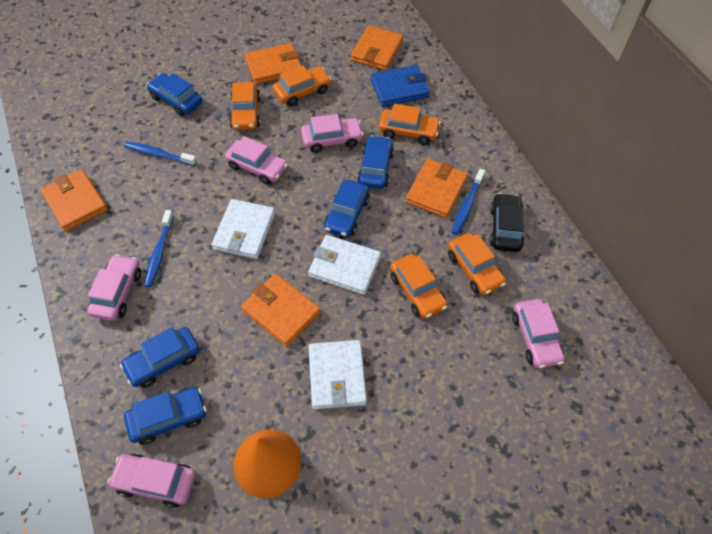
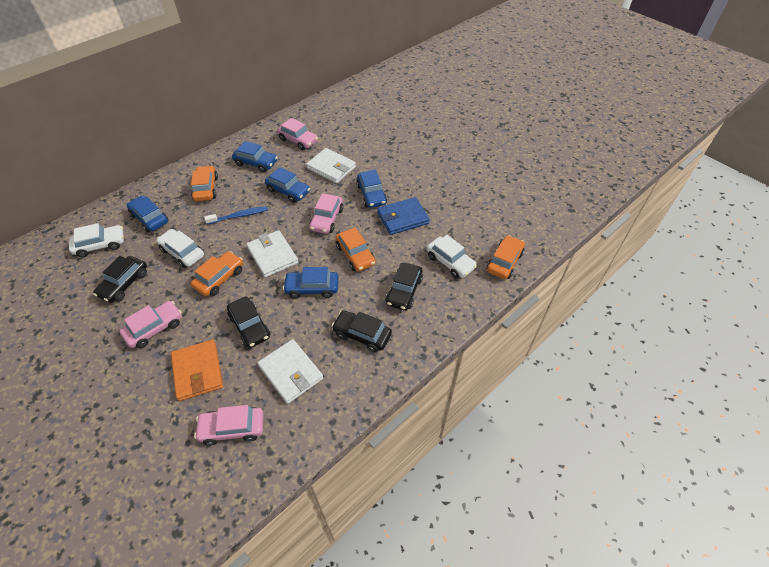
black car: 1 -> 4
blue toothbrush: 3 -> 1
orange car: 5 -> 4
orange cone: 1 -> 0
orange wallet: 5 -> 1
pink car: 5 -> 4
white car: 0 -> 3

